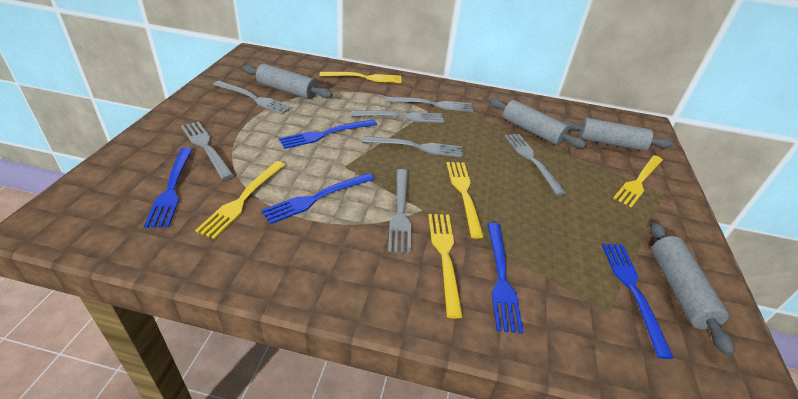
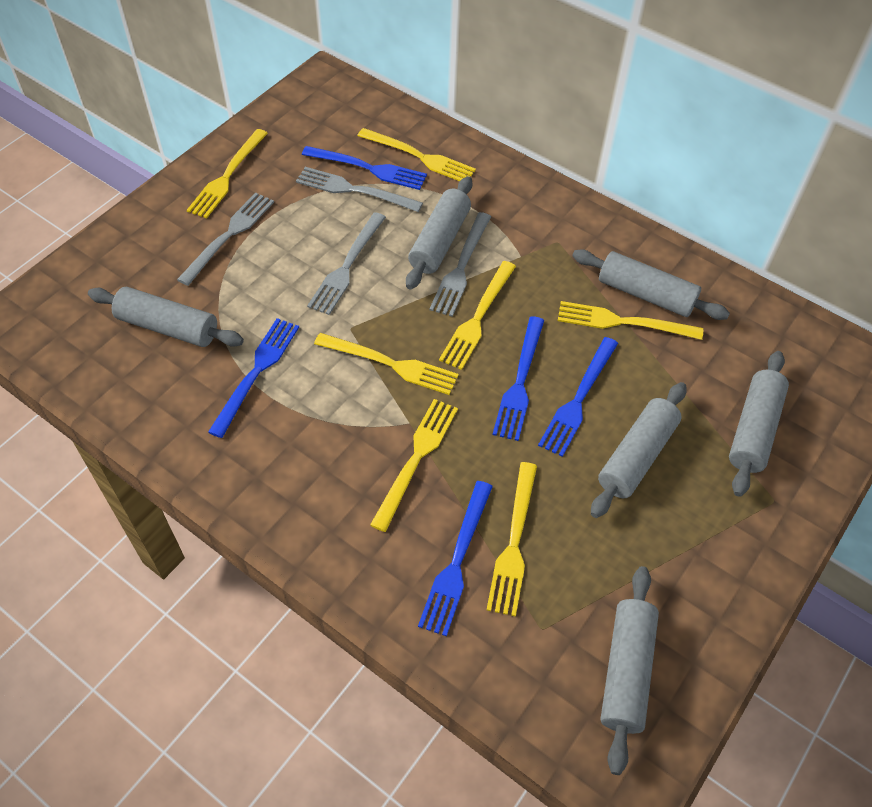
grey fork: 7 -> 4
grey rolling pin: 4 -> 6
yellow fork: 5 -> 7

